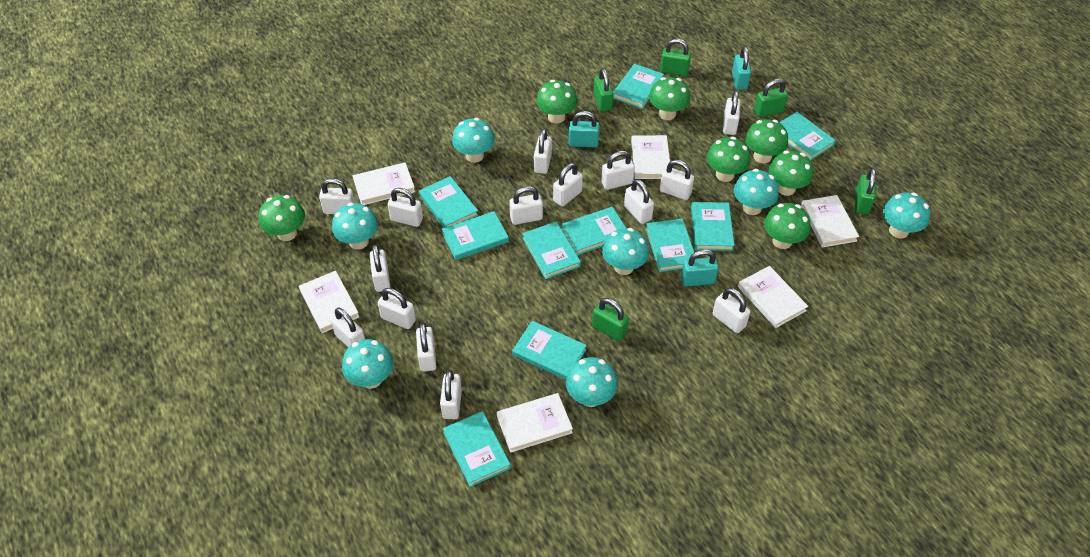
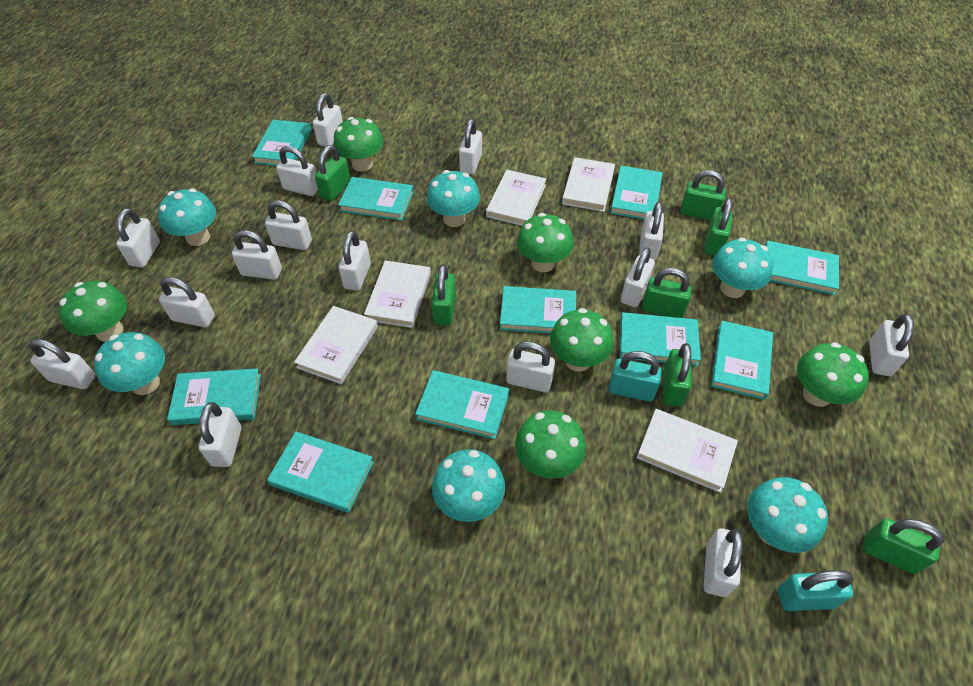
green mushroom: 7 -> 6
green padlock: 5 -> 7
turquoise mushroom: 7 -> 6
turquoise padlock: 3 -> 2
white book: 6 -> 5

